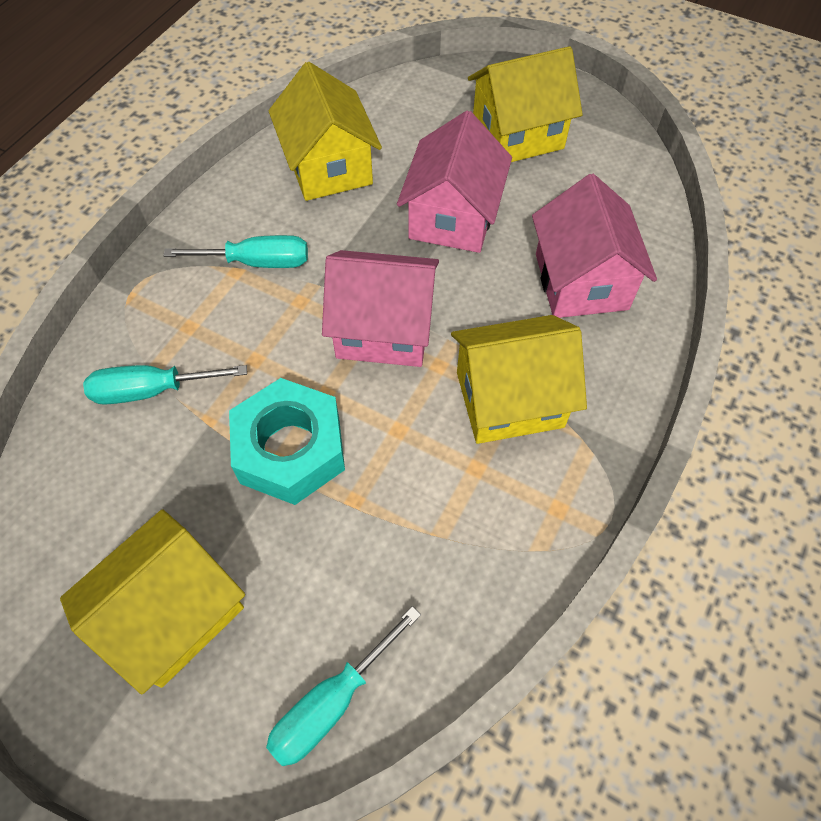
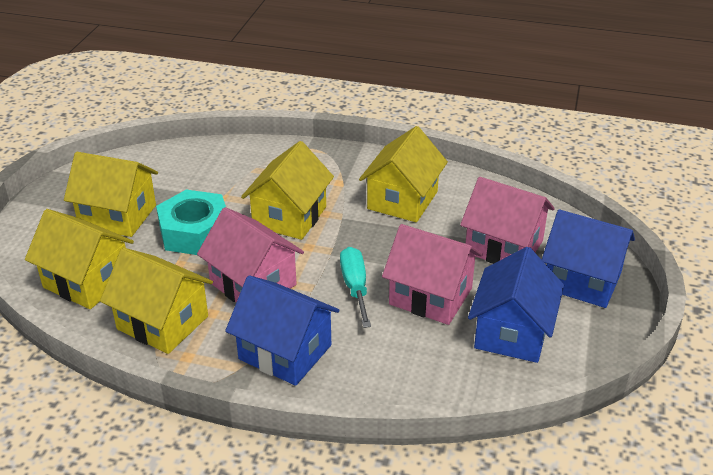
blue house: 0 -> 3
turquoise screwdriver: 3 -> 1
yellow house: 4 -> 5

